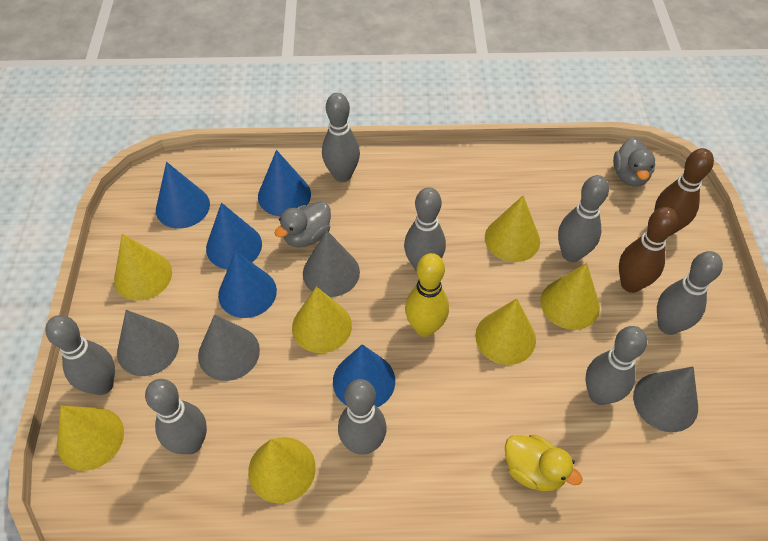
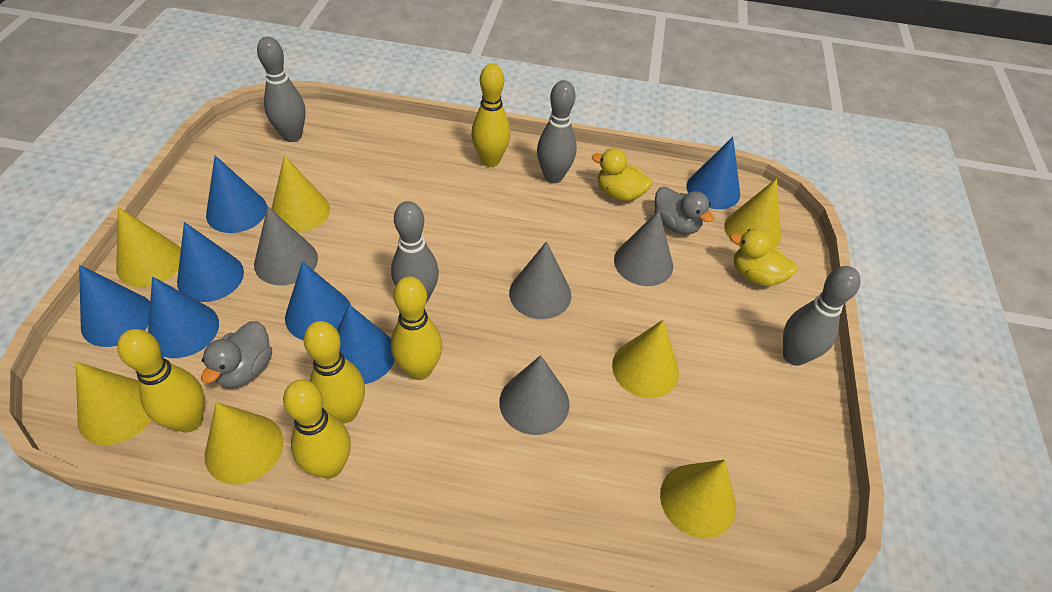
blue cone: 5 -> 7
brown bowling pin: 2 -> 0
grey bowling pin: 8 -> 4
yellow bowling pin: 1 -> 5
yellow duck: 1 -> 2

